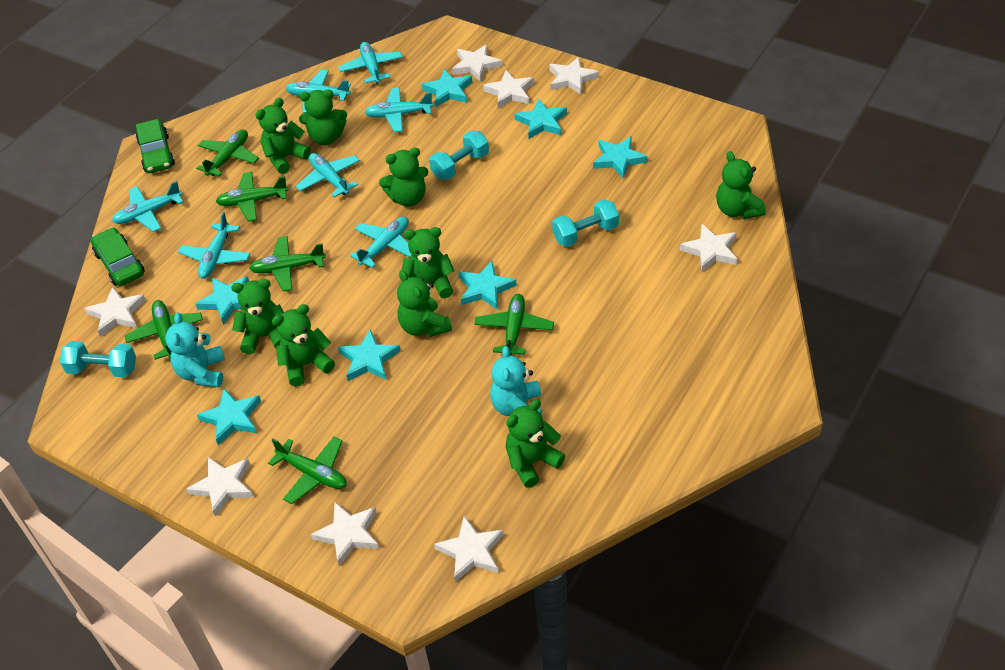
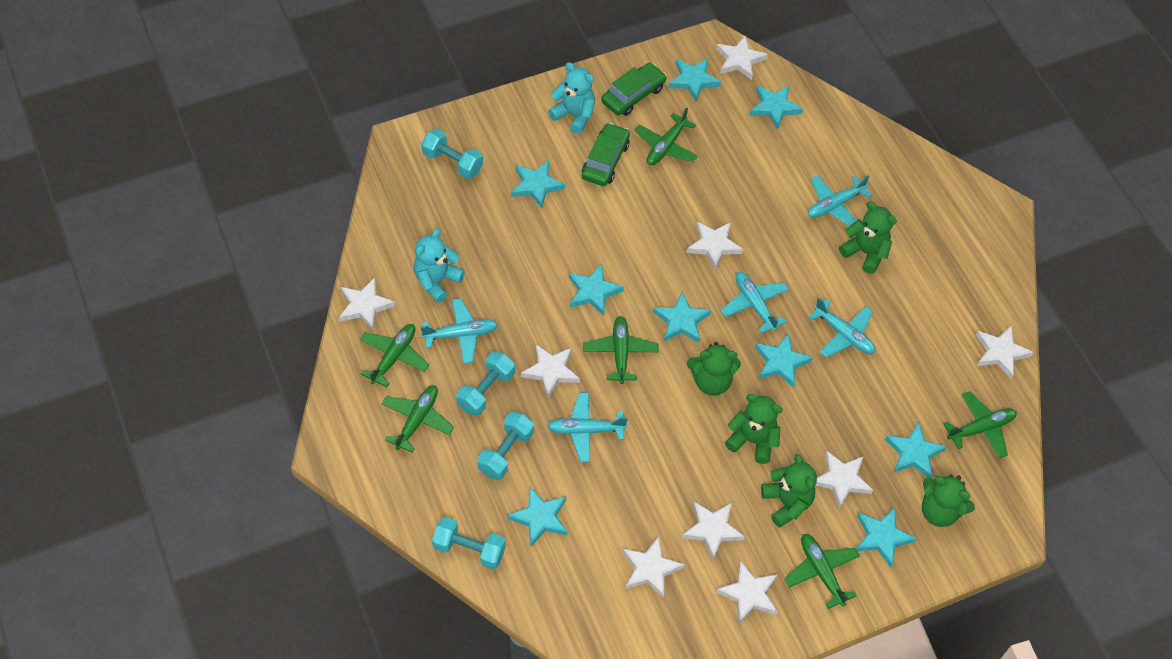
green teddy bear: 9 -> 5
turquoise dumbbell: 3 -> 4
turquoise plane: 7 -> 5
turquoise star: 7 -> 9
white star: 8 -> 9

